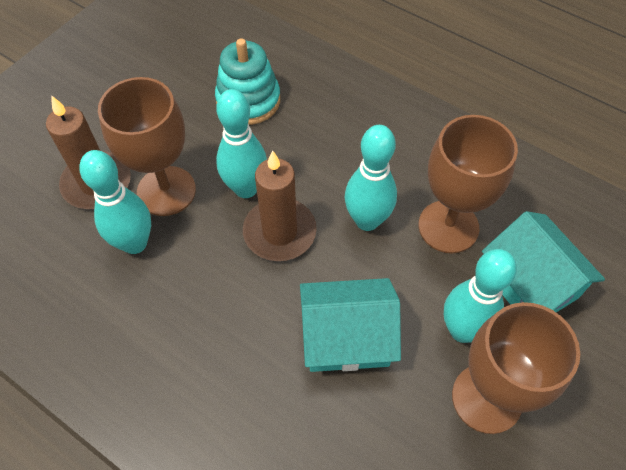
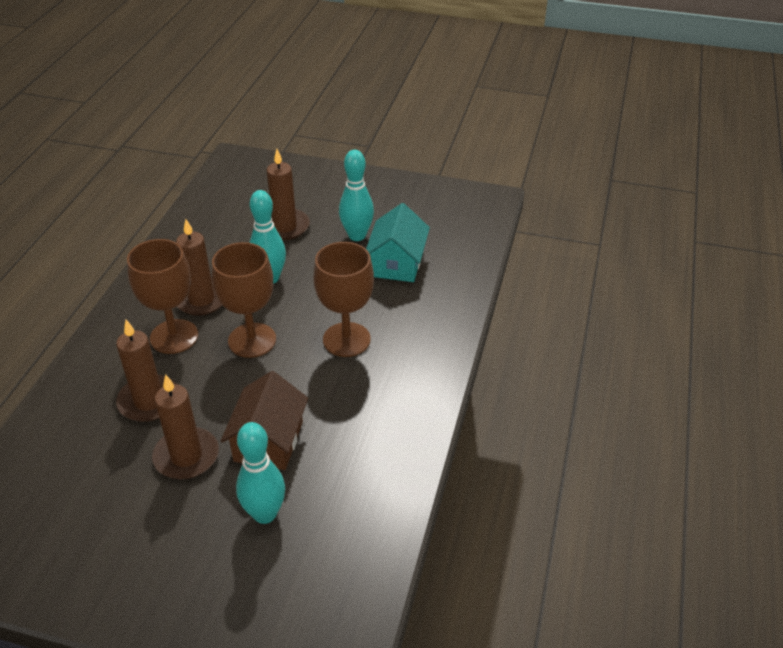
brown candle: 2 -> 4
brown house: 0 -> 1
turquoise bowling pin: 4 -> 3
turquoise house: 2 -> 1
turquoise stacking toy: 1 -> 0

